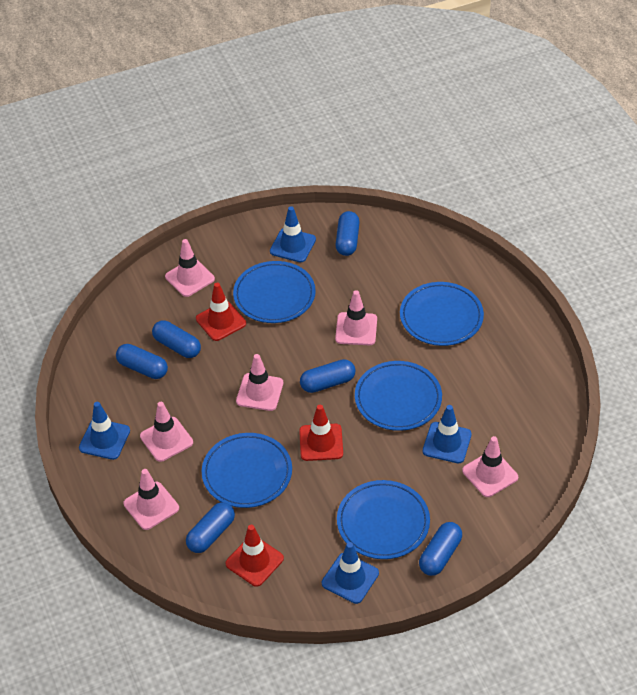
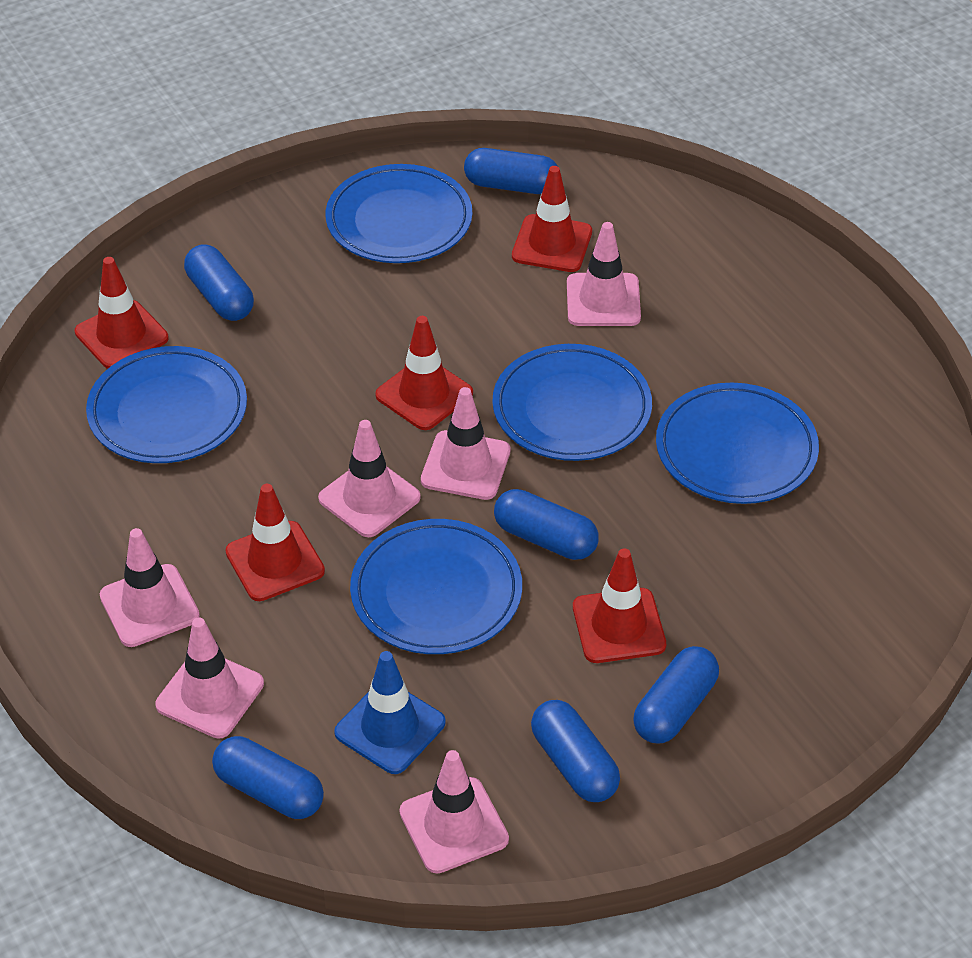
blue traffic cone: 4 -> 1
red traffic cone: 3 -> 5

